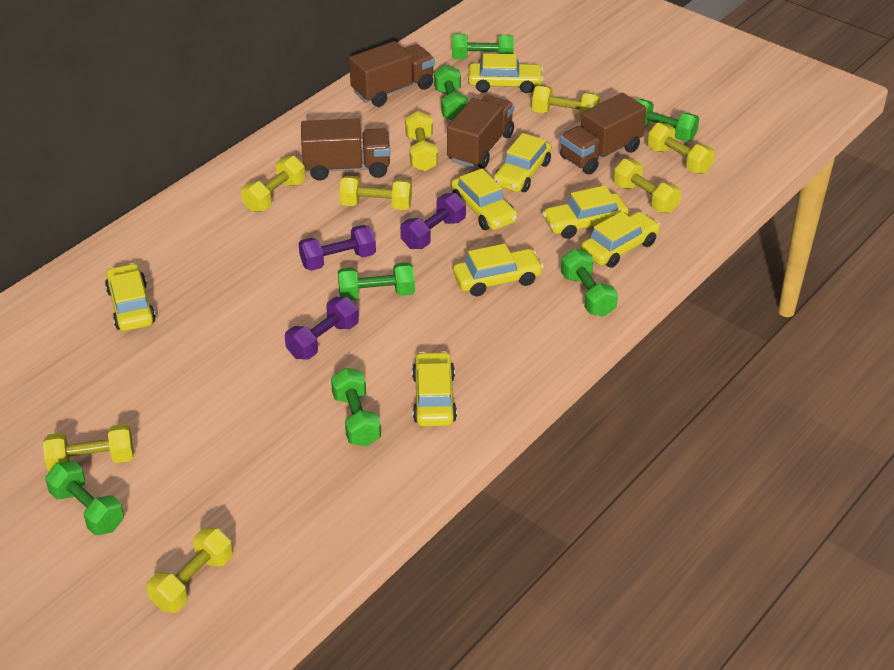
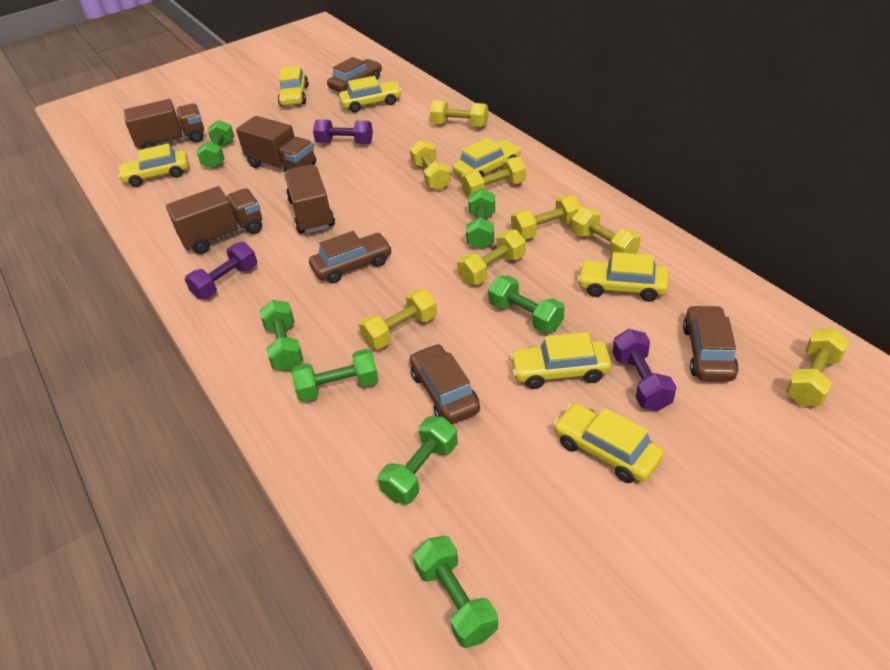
brown car: 0 -> 4
yellow car: 8 -> 7

